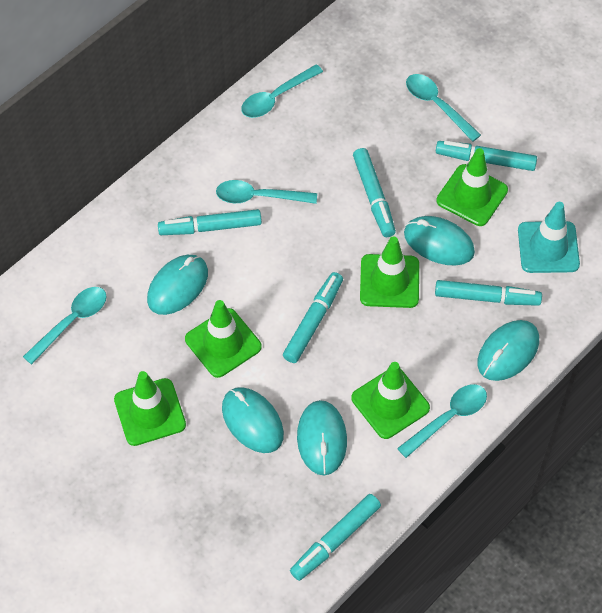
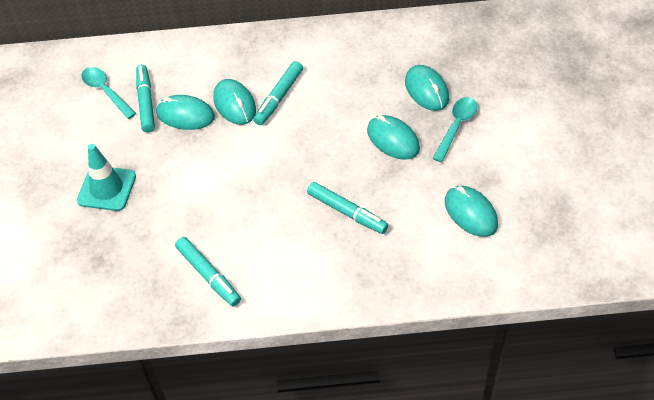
green traffic cone: 5 -> 0
turquoise marker: 6 -> 4
turquoise spoon: 5 -> 2

